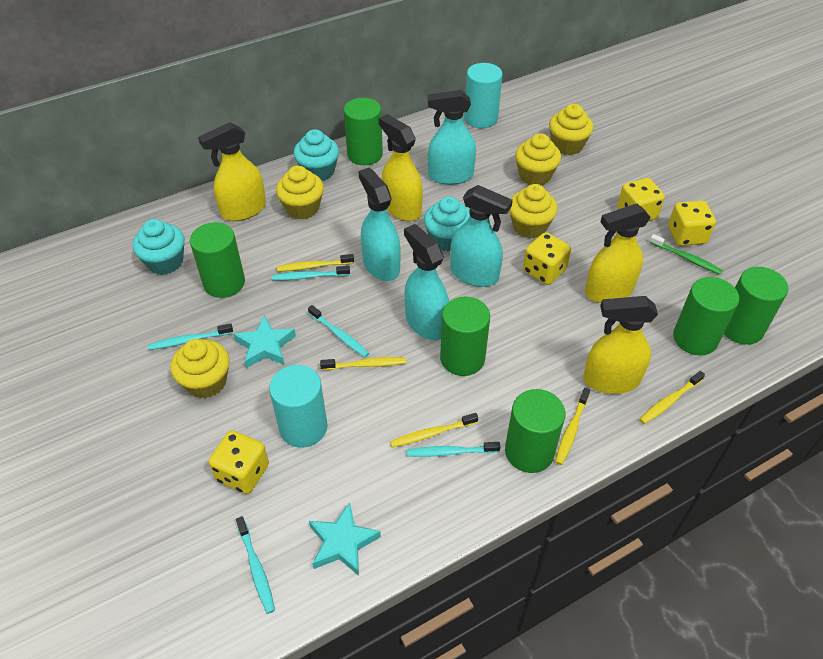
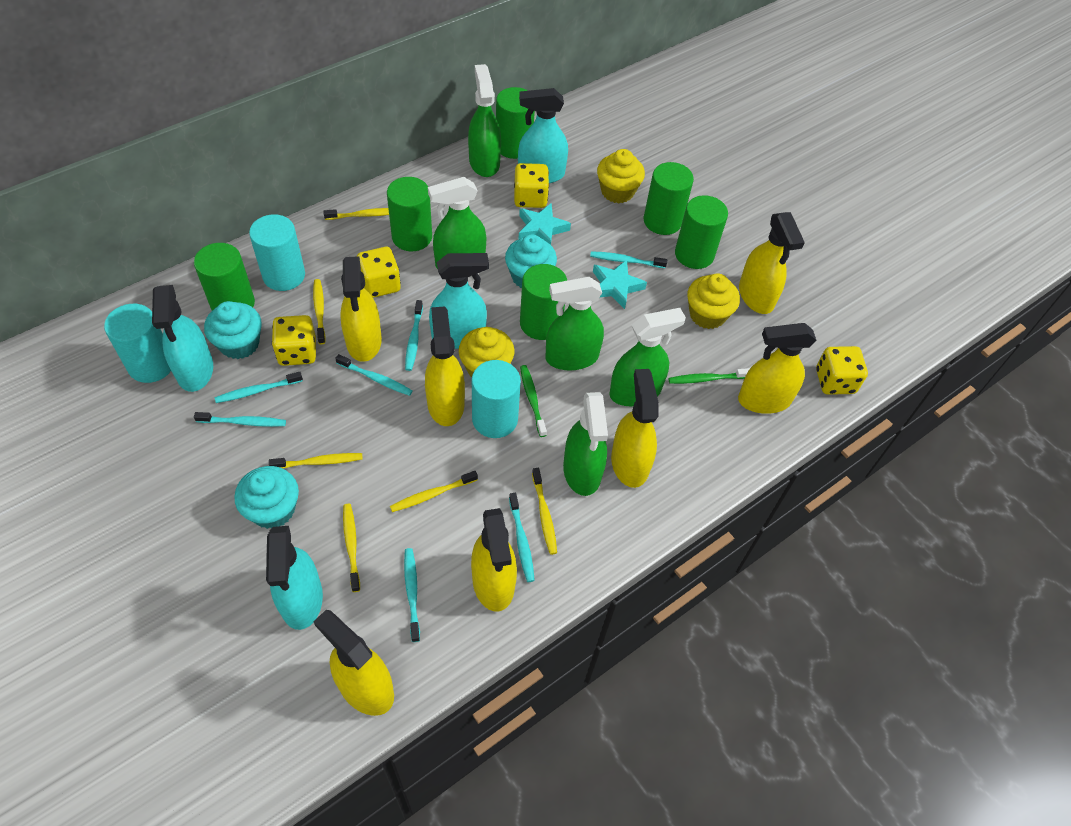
green spray bottle: 0 -> 5
green toothbrush: 1 -> 2
turquoise cylinder: 2 -> 3
turquoise toothbrush: 5 -> 7
yellow cupcake: 5 -> 3
yellow spray bottle: 4 -> 7
yellow toothbrush: 5 -> 6

